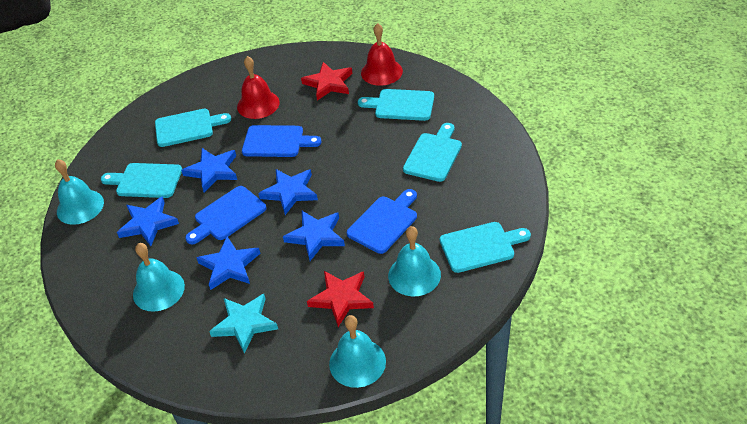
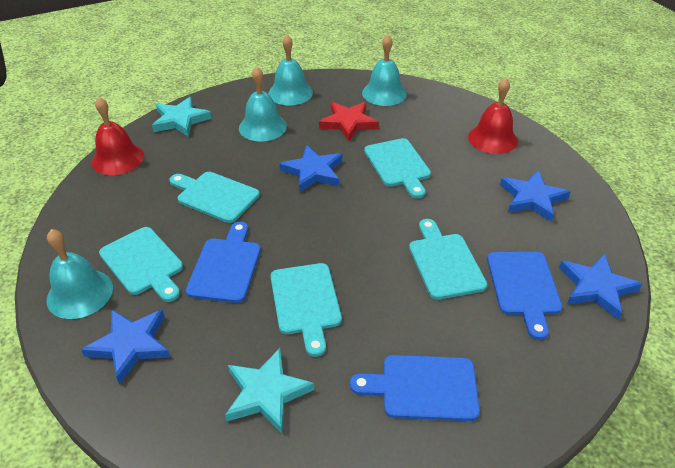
blue star: 5 -> 4
red star: 2 -> 1
turquoise star: 1 -> 2

